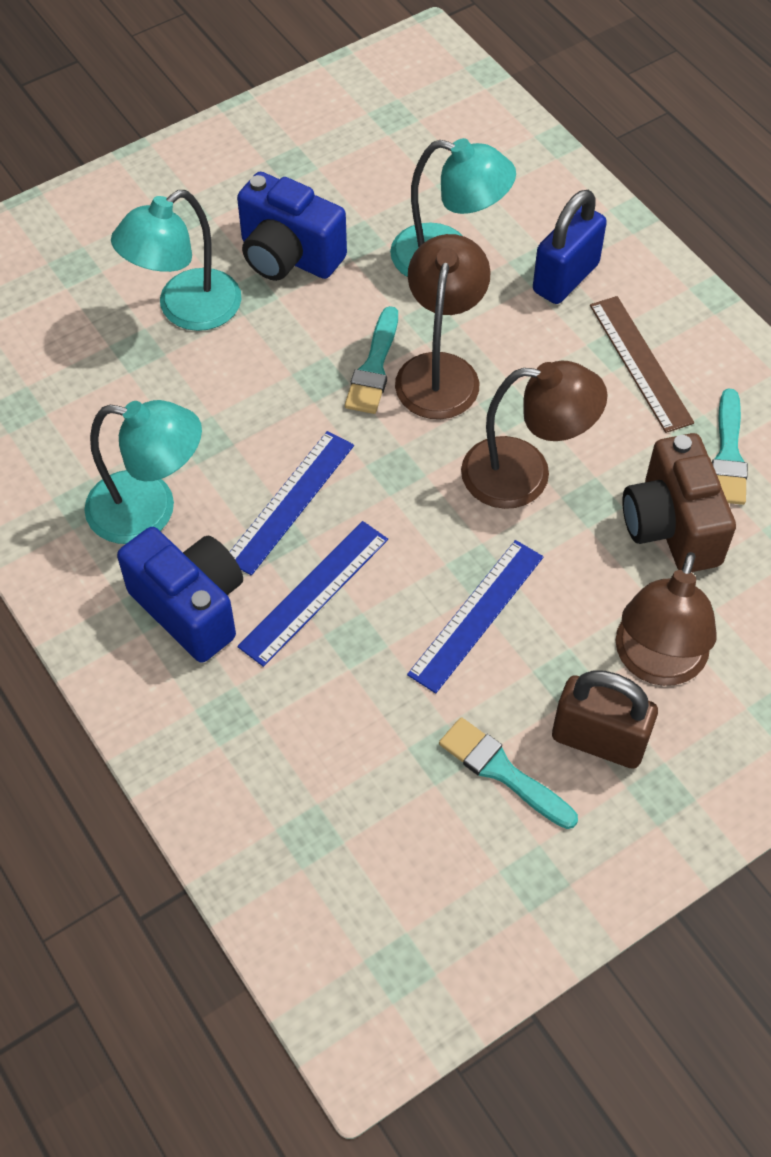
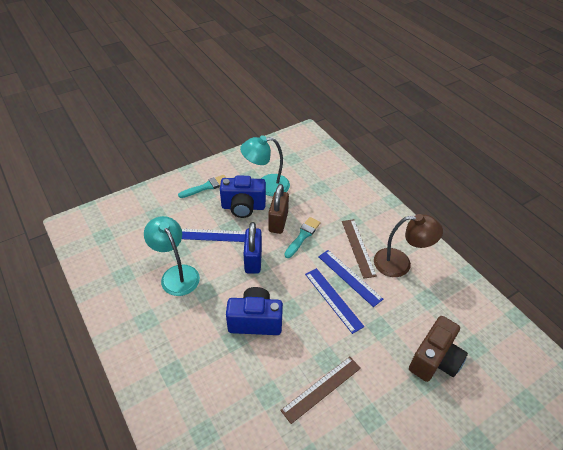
brown lamp: 3 -> 1
brown ruler: 1 -> 2
turquoise brush: 3 -> 2
turquoise lamp: 3 -> 2

